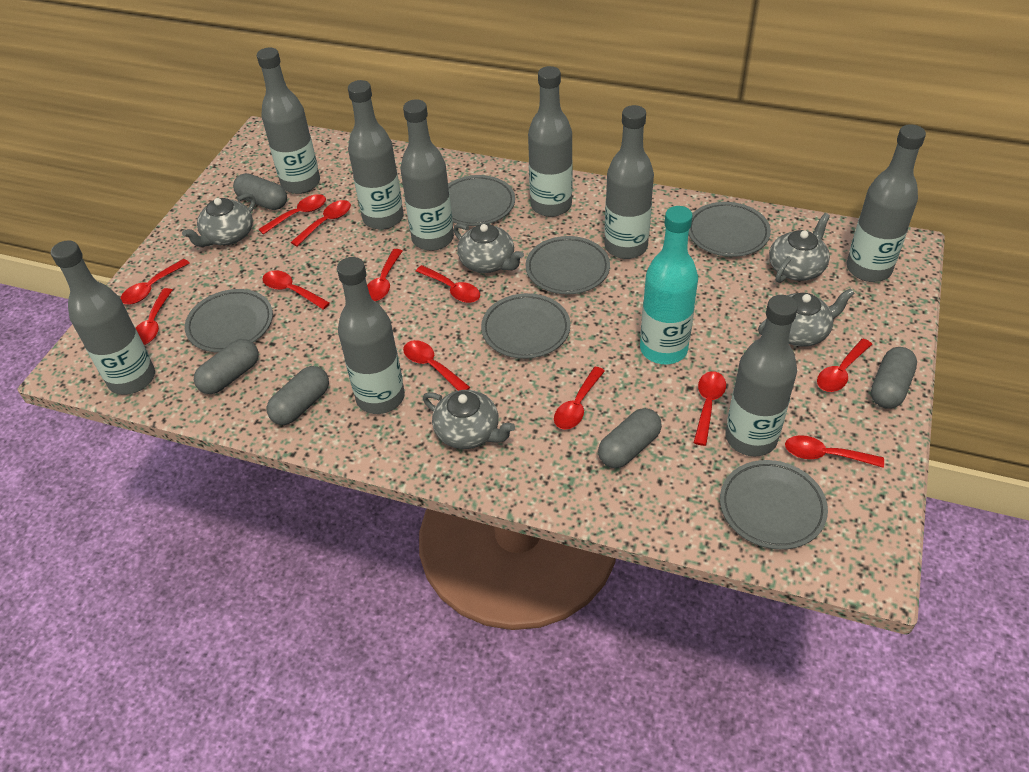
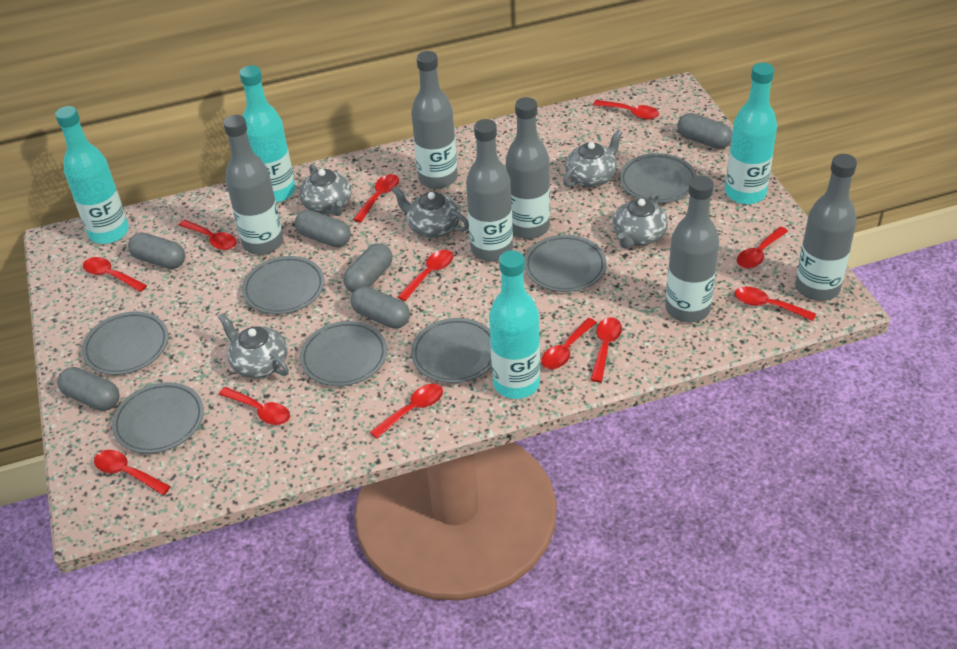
grey bottle: 9 -> 6
grey capsule: 5 -> 6
grey plate: 6 -> 7
turquoise bottle: 1 -> 4

